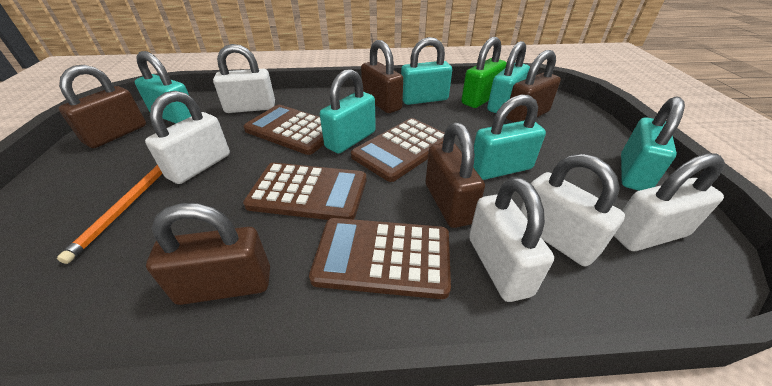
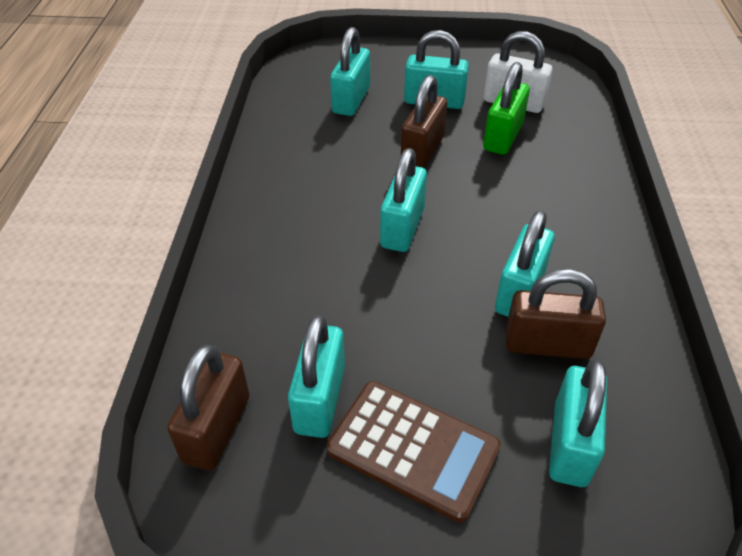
brown calculator: 4 -> 1
brown padlock: 5 -> 3
orange pencil: 1 -> 0
white padlock: 5 -> 1

